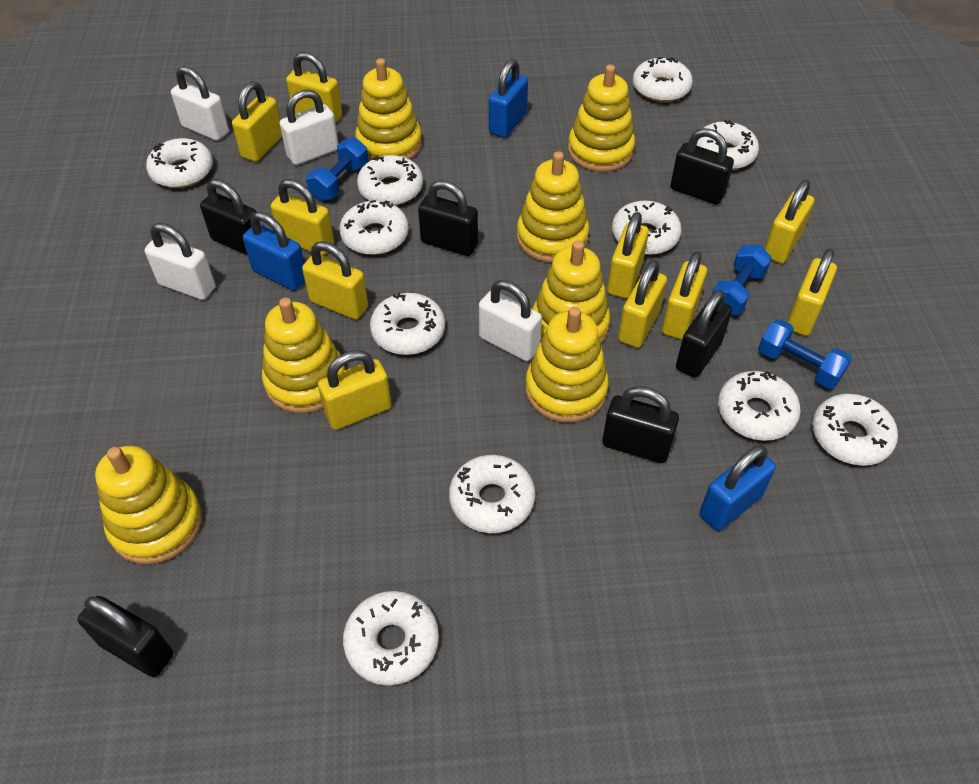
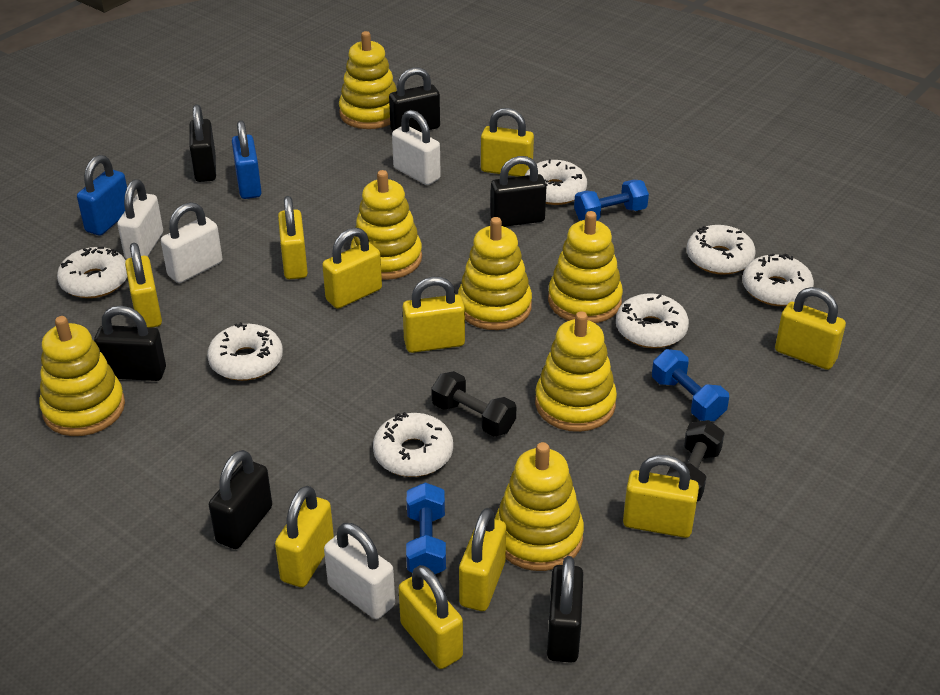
black dumbbell: 0 -> 2
blue padlock: 3 -> 2
white donut: 11 -> 7

